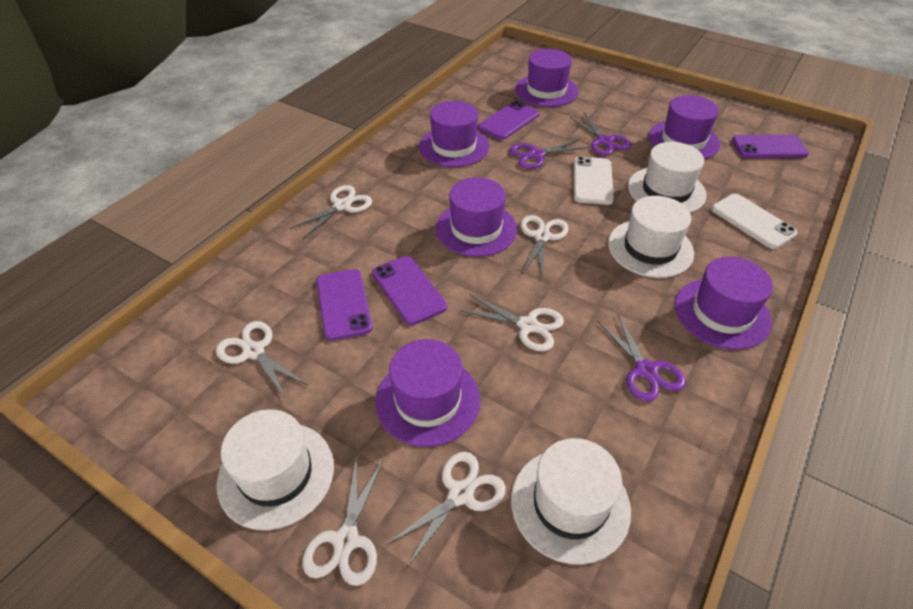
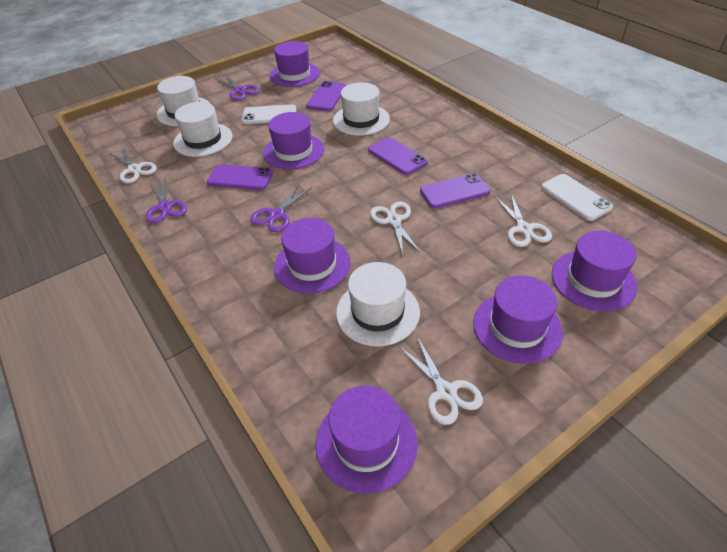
white scissors: 6 -> 4

